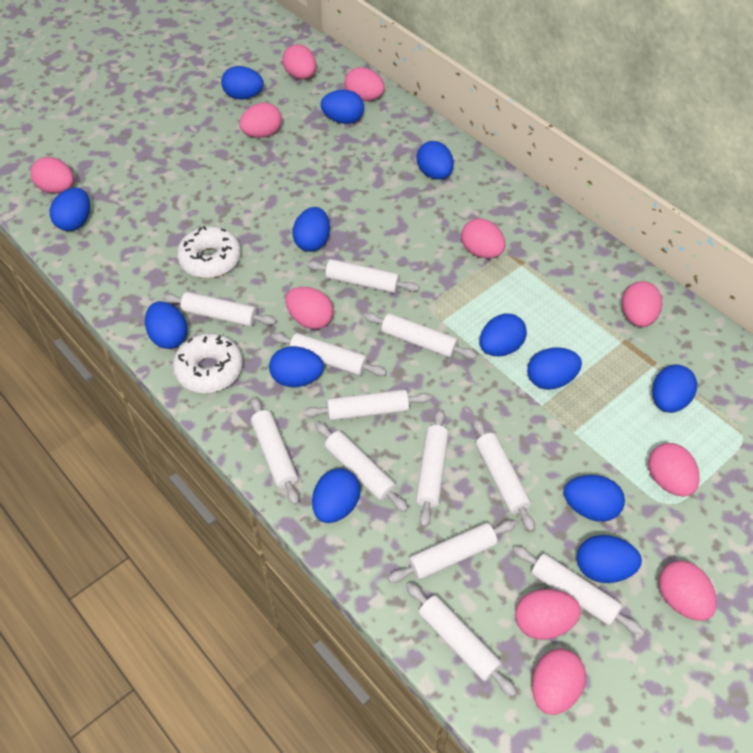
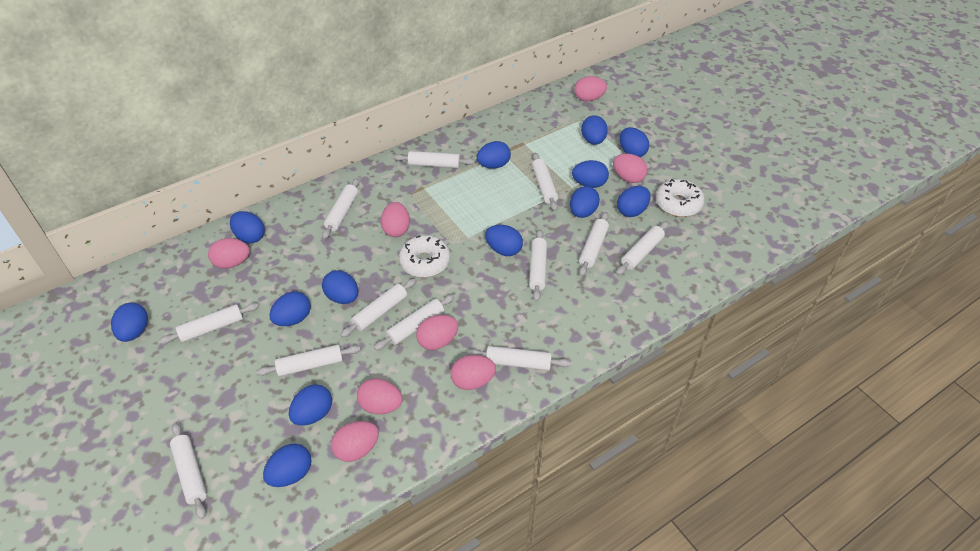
pink egg: 11 -> 8

